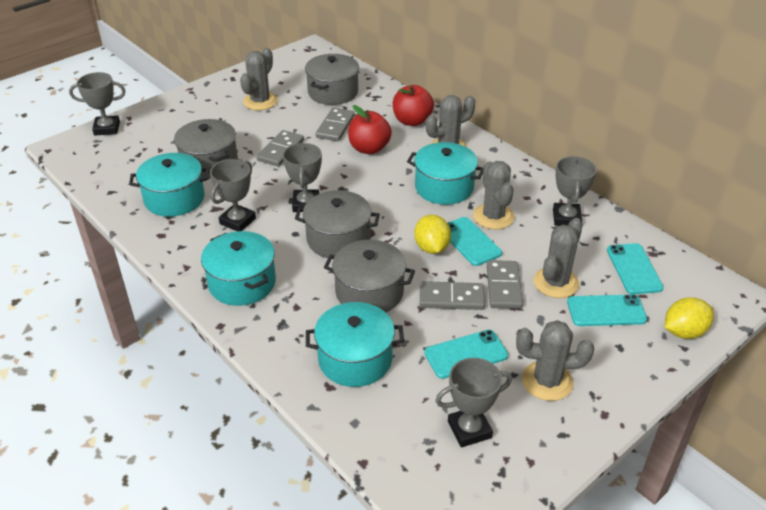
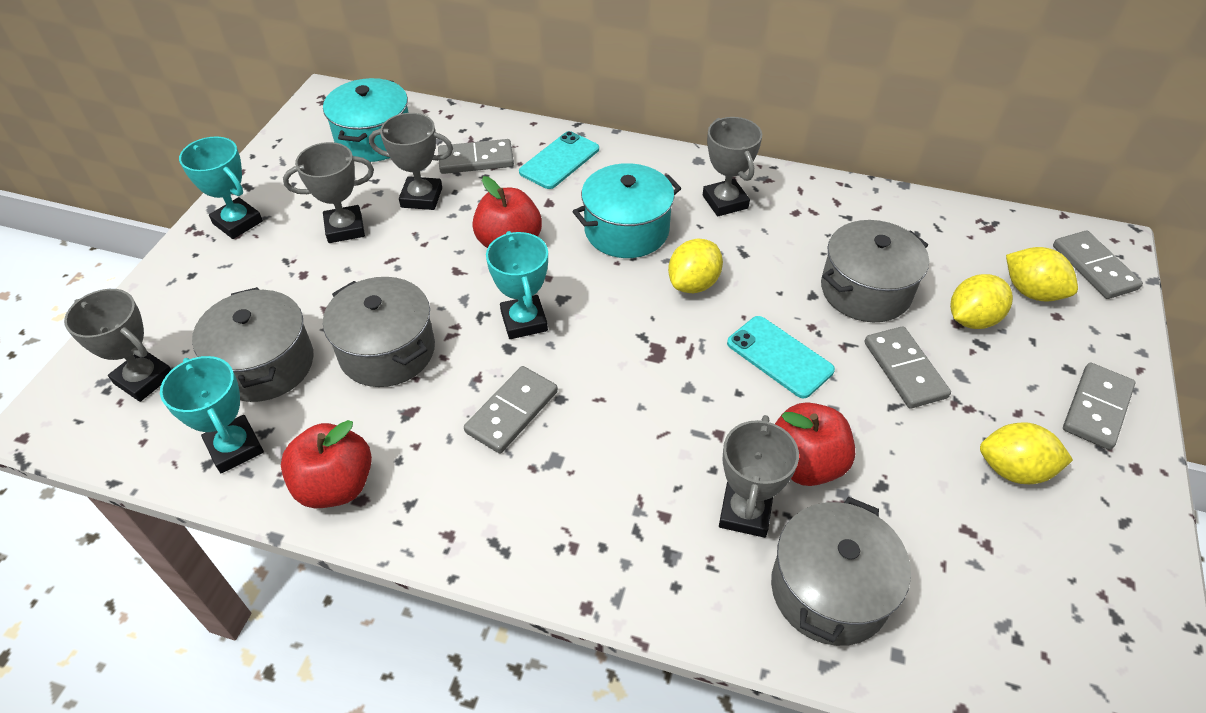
grey cactus: 5 -> 0
grey domino: 4 -> 5
red apple: 2 -> 3
turquoise phone: 4 -> 2
turquoise pot: 4 -> 2
turquoise trophy: 0 -> 3
yellow lemon: 2 -> 4

